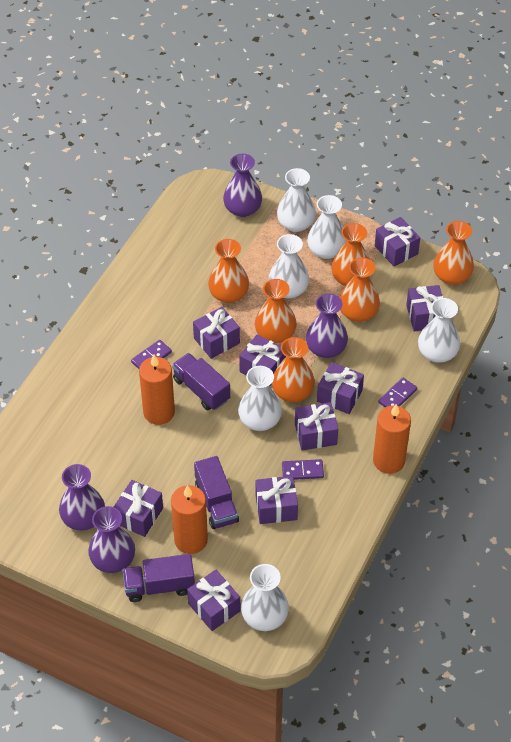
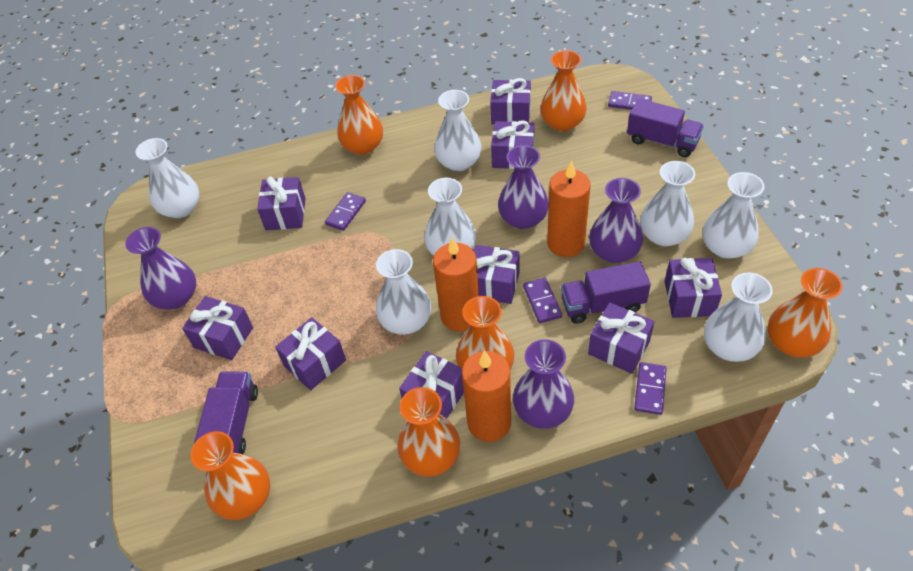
purple domino: 3 -> 4
white vase: 6 -> 7

